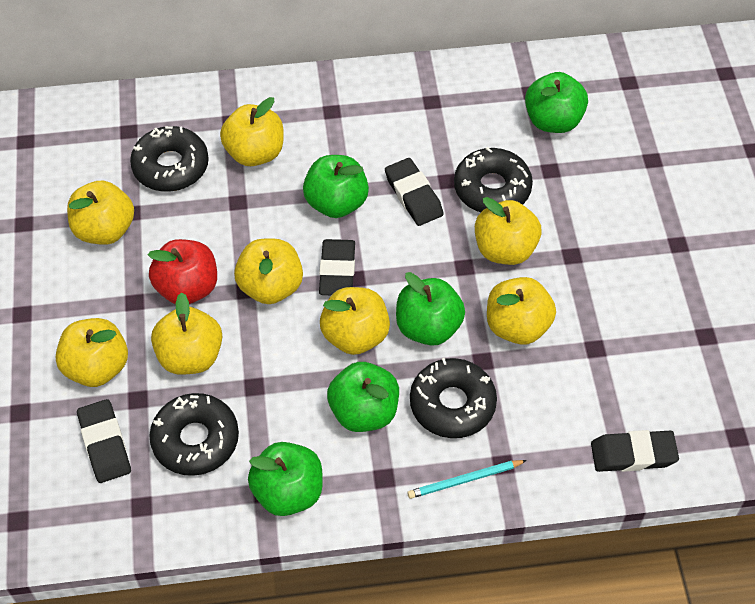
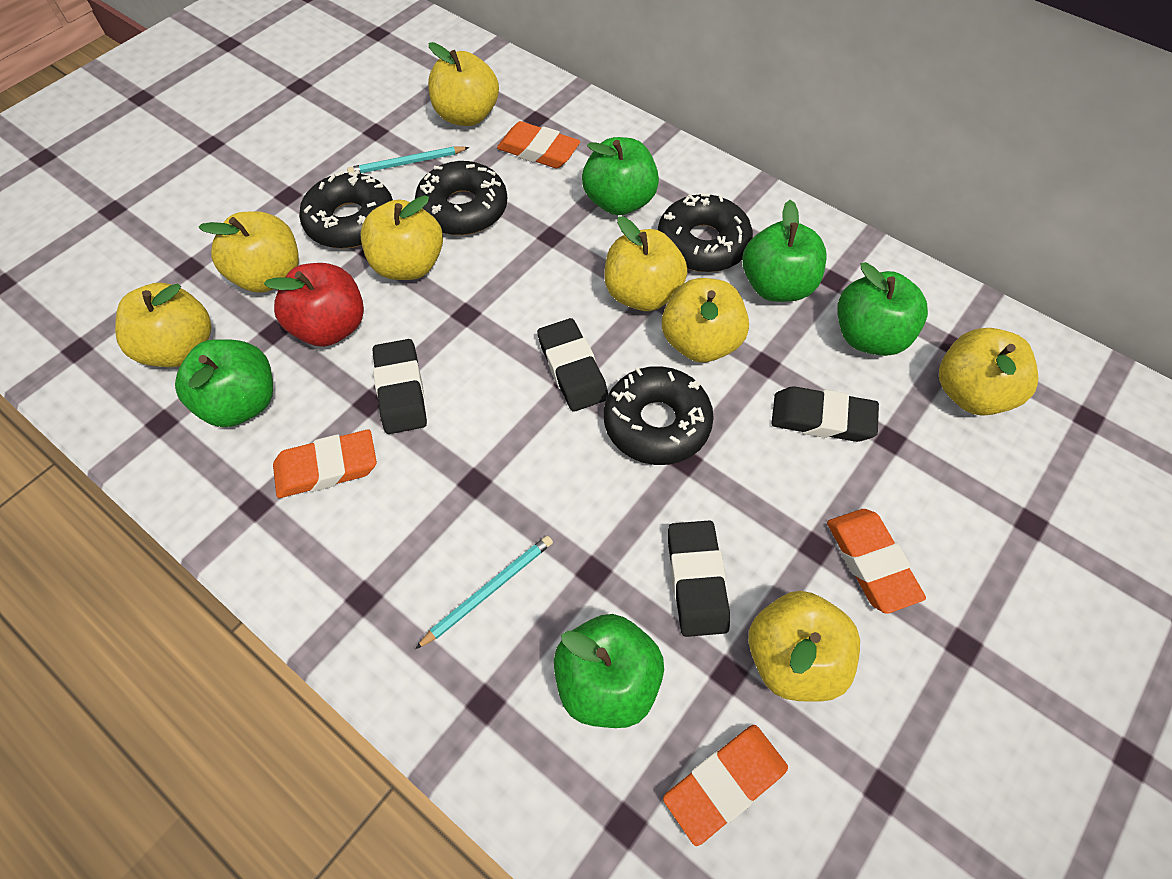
orange eraser: 0 -> 4
turquoise pencil: 1 -> 2

